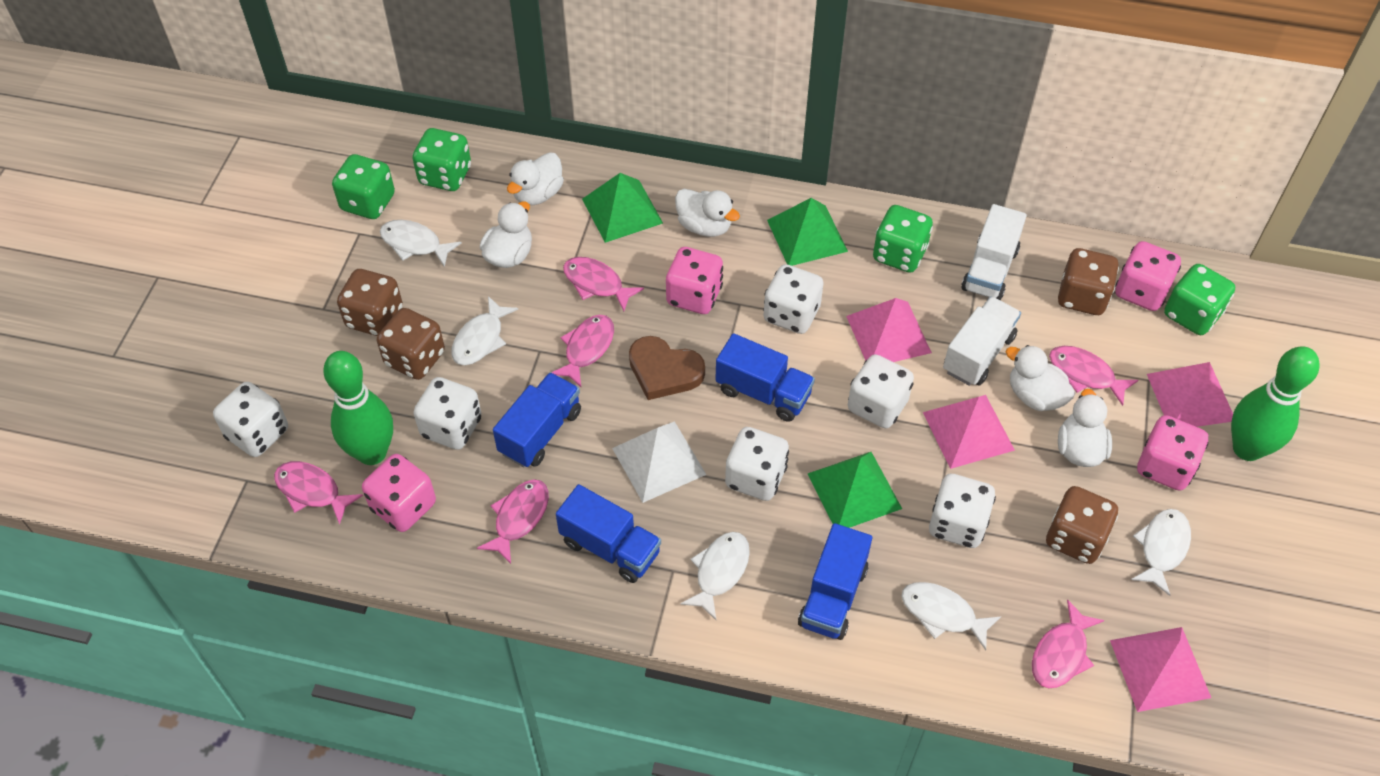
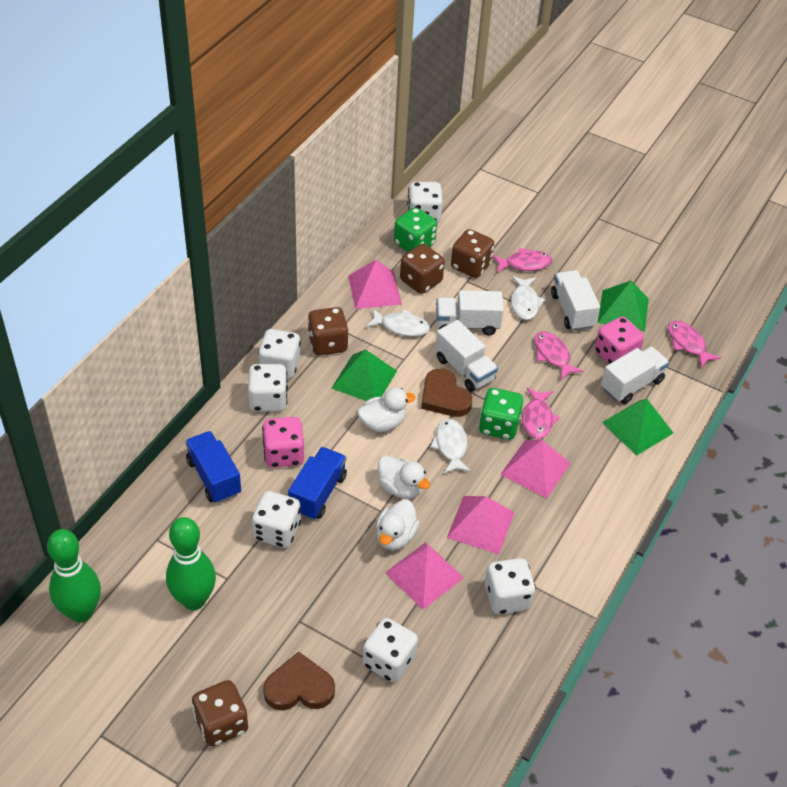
blue truck: 4 -> 2
brown heart: 1 -> 2
green dice: 4 -> 2
pink dice: 4 -> 2
pink fish: 6 -> 4
white duck: 5 -> 3
white fish: 5 -> 3
white pyramid: 1 -> 0
white truck: 2 -> 4

